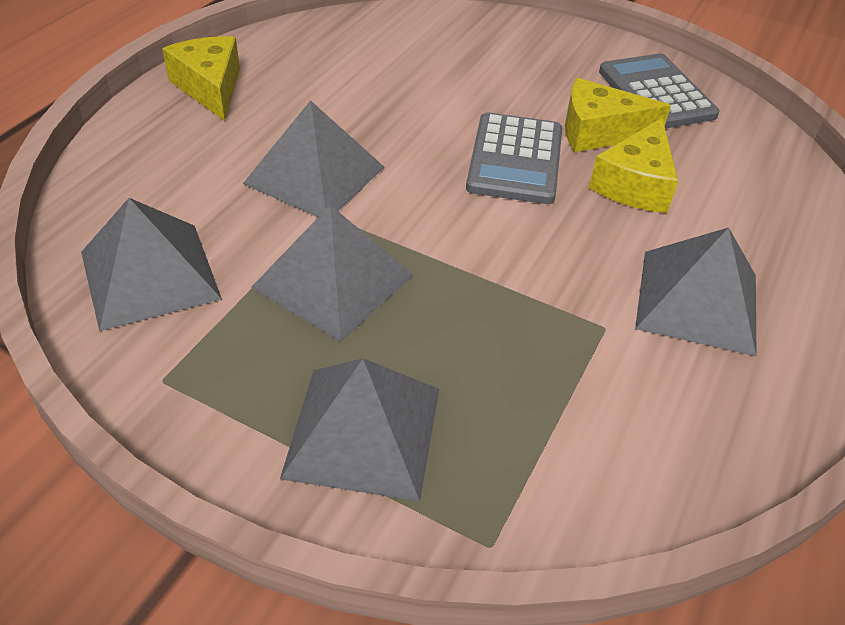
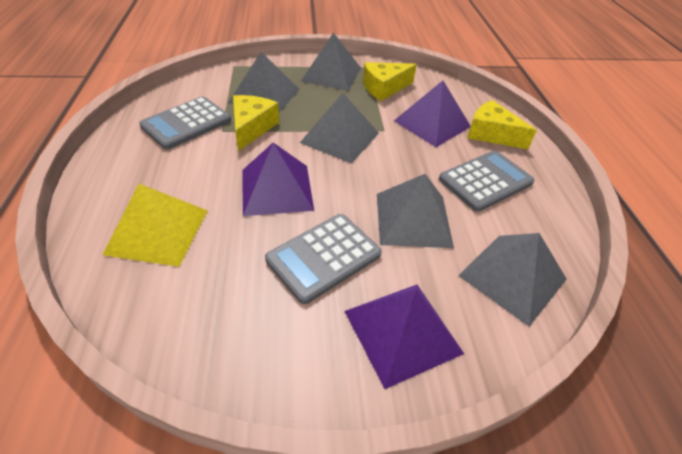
grey calculator: 2 -> 3
purple pyramid: 0 -> 3
yellow pyramid: 0 -> 1

